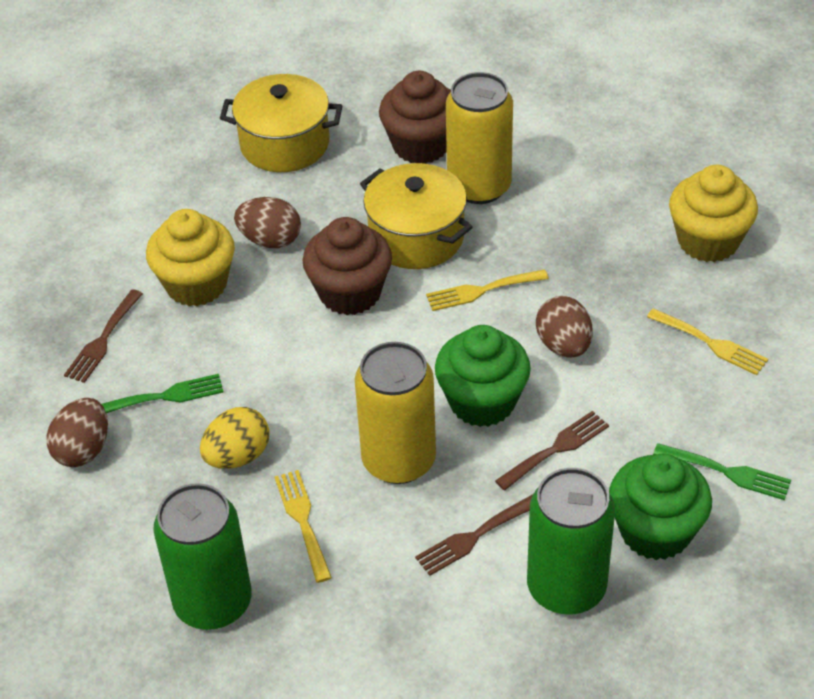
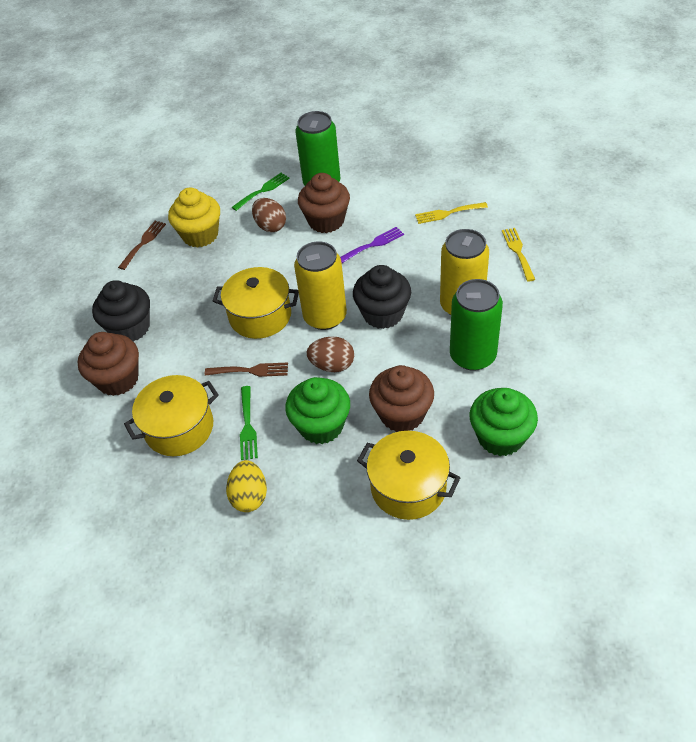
black cupcake: 0 -> 2
brown cupcake: 2 -> 3
brown egg: 3 -> 2
brown fork: 3 -> 2
purple fork: 0 -> 1
yellow cupcake: 2 -> 1
yellow fork: 3 -> 2
yellow pot: 2 -> 3

